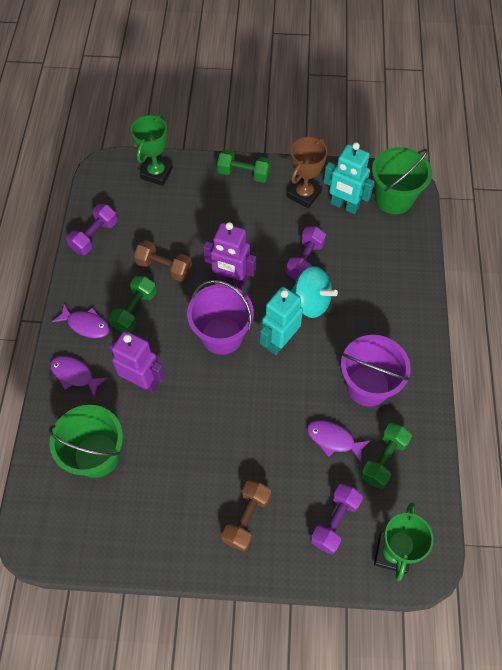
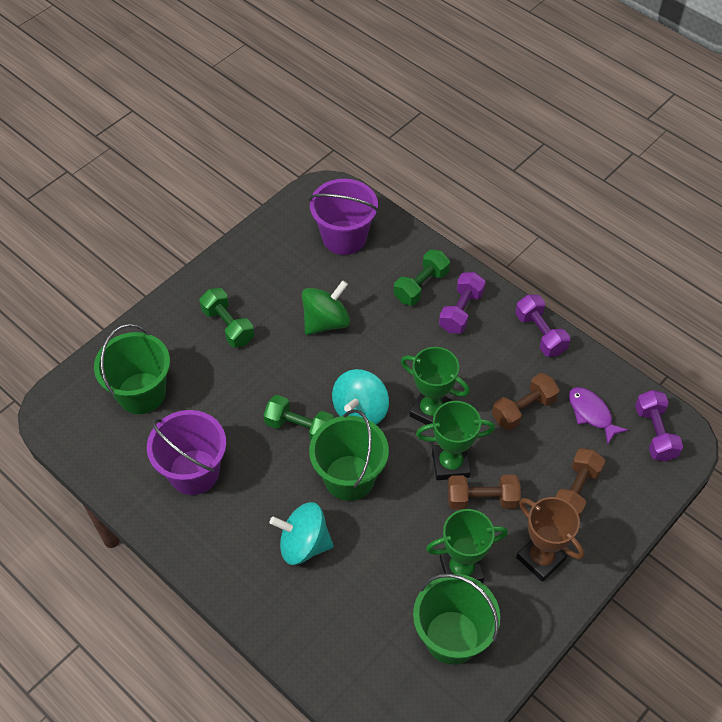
brown dumbbell: 2 -> 3
green bucket: 2 -> 3
green spinning top: 0 -> 1
green trophy: 2 -> 3
purple fish: 3 -> 1
purple robot: 2 -> 0
turquoise robot: 2 -> 0
turquoise spinning top: 1 -> 2

